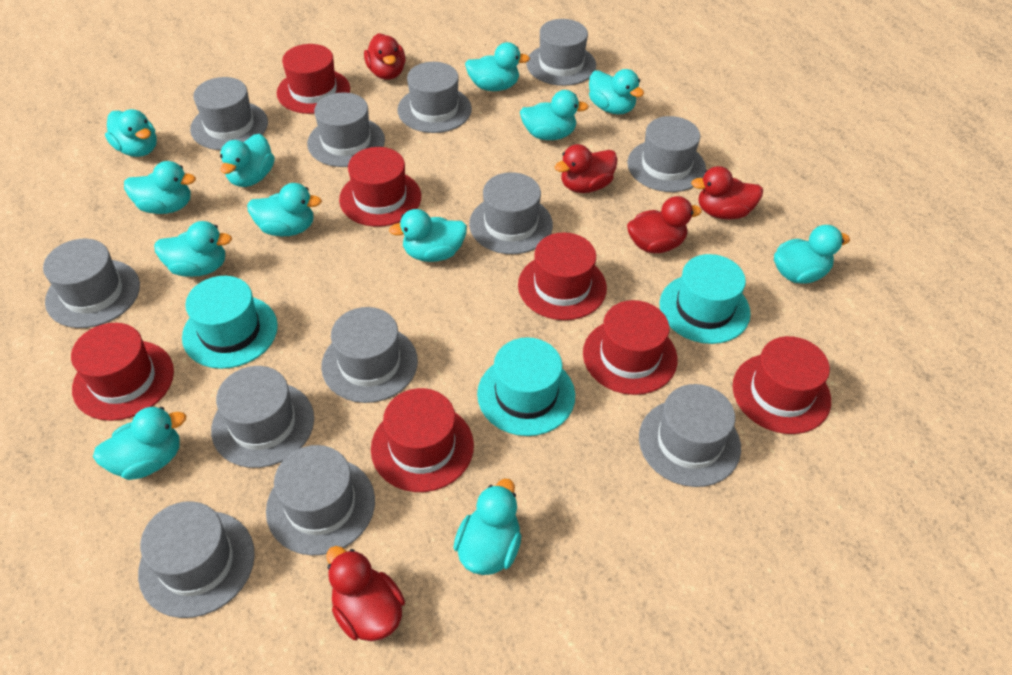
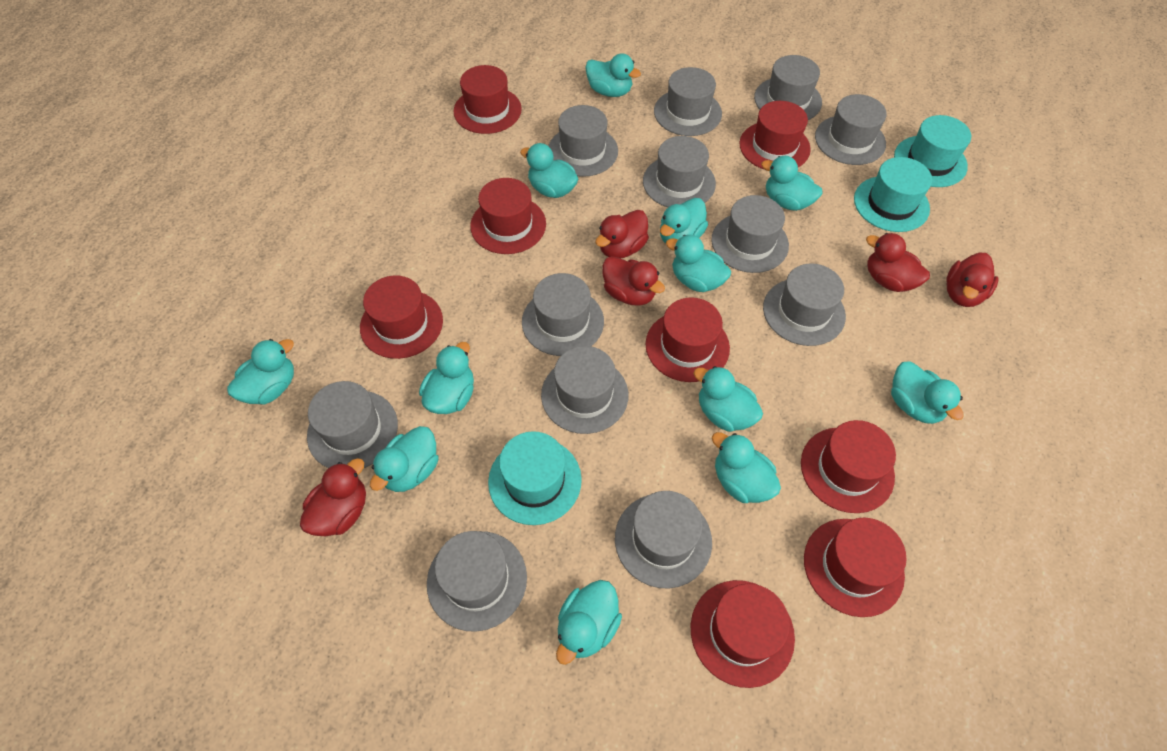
red hat: 7 -> 8

